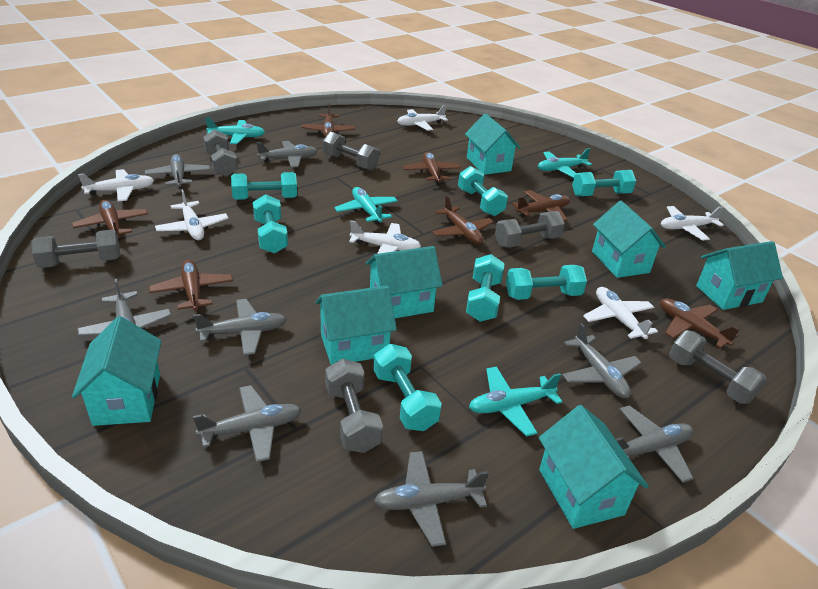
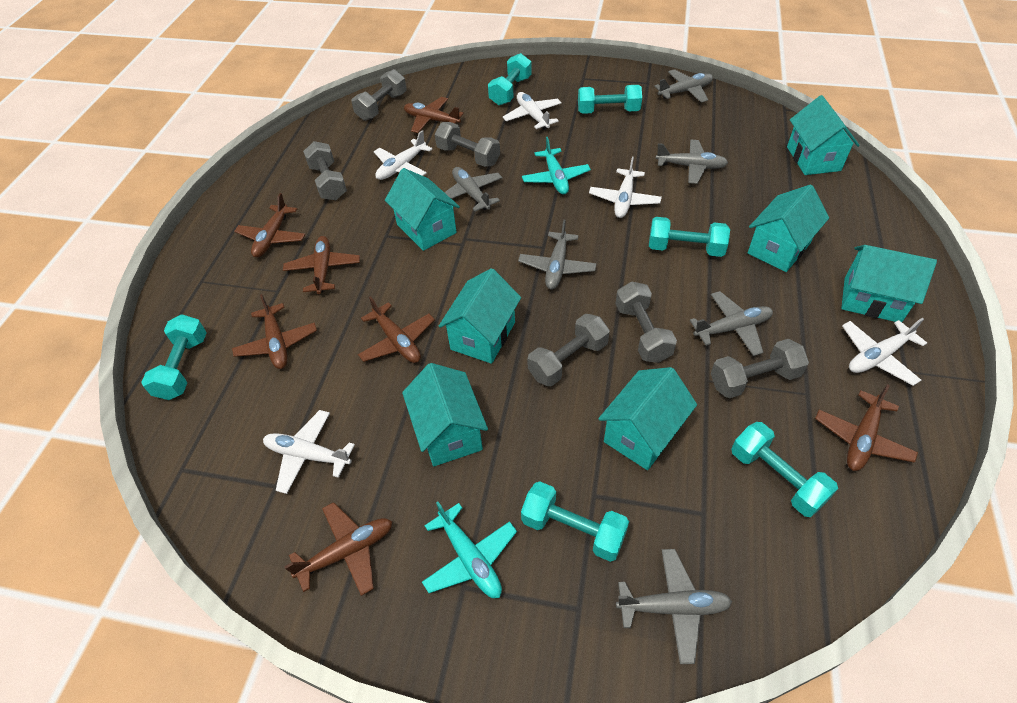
grey plane: 8 -> 6
turquoise dumbbell: 7 -> 6
turquoise plane: 4 -> 2
white plane: 6 -> 5

